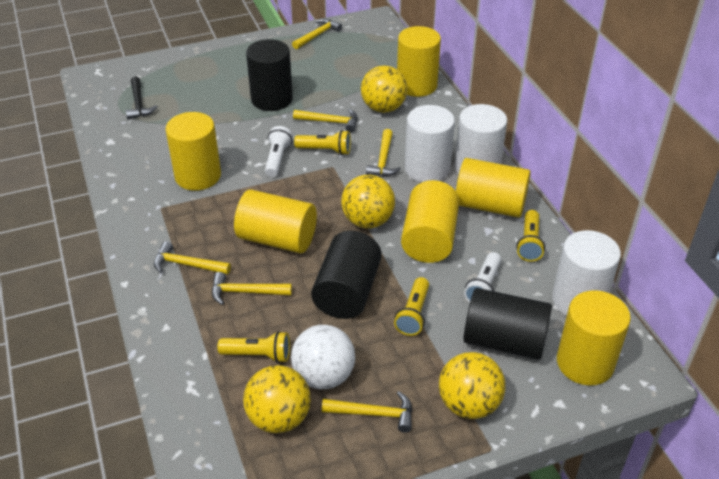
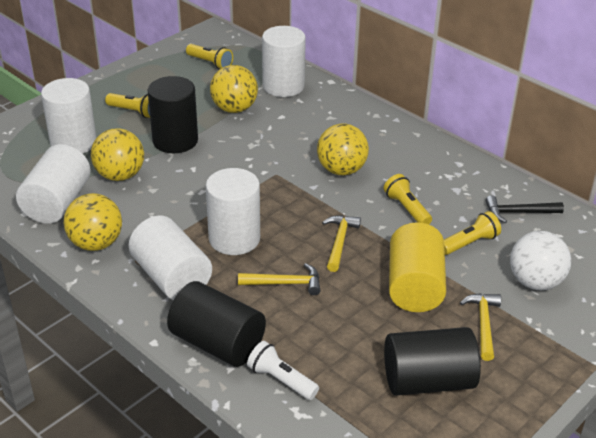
white cylinder: 3 -> 5
white flashlight: 2 -> 1
yellow cylinder: 6 -> 1
yellow hammer: 6 -> 3

